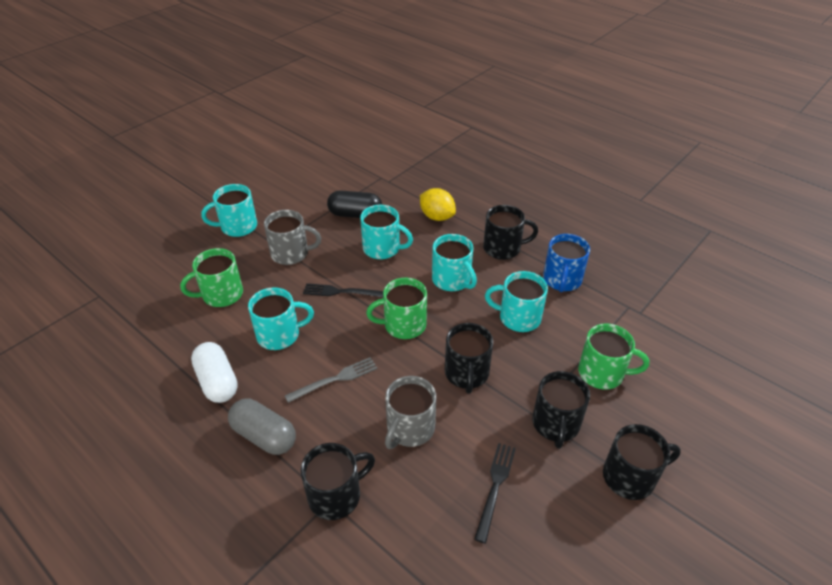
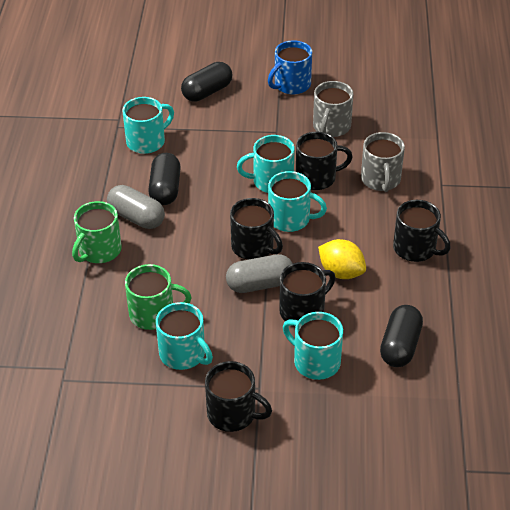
black capsule: 1 -> 3
black fork: 2 -> 0
green mug: 3 -> 2
grey capsule: 1 -> 2
grey fork: 1 -> 0
white capsule: 1 -> 0

